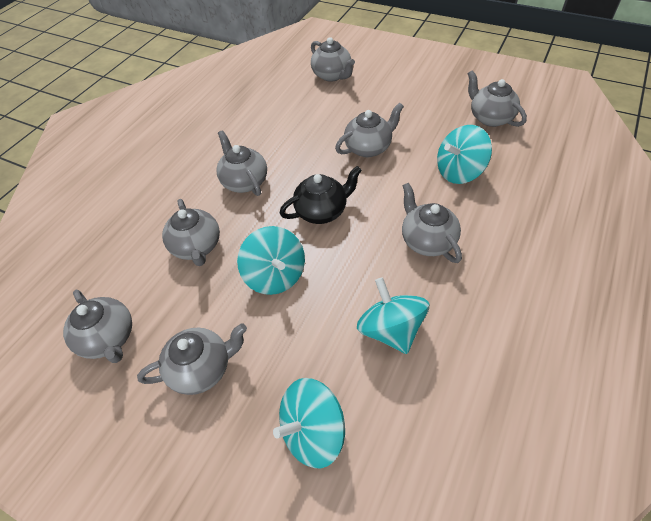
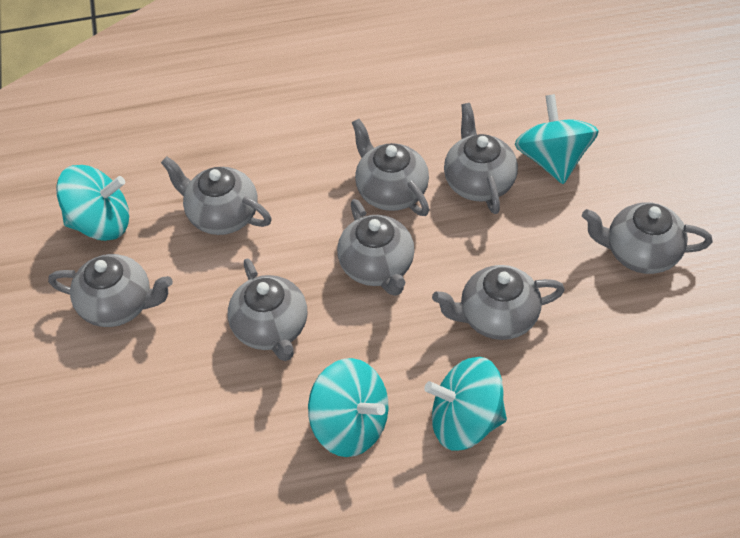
black teapot: 1 -> 0

